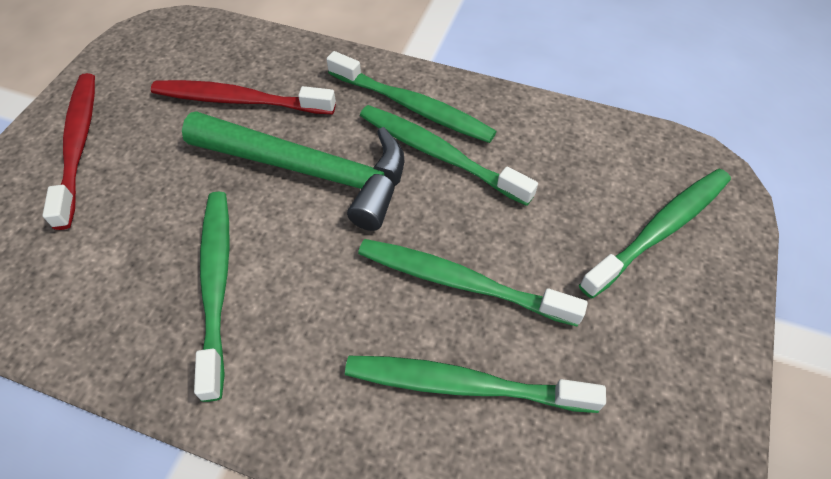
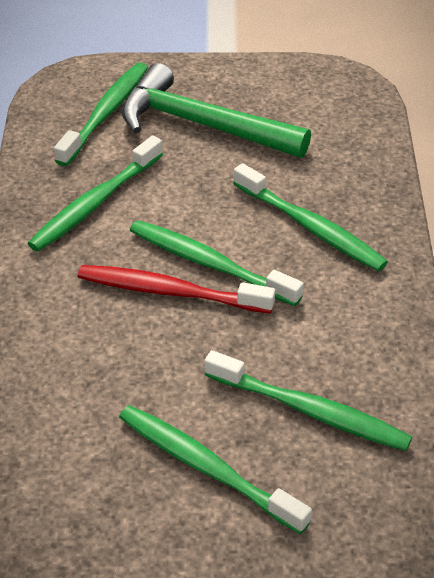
red toothbrush: 2 -> 1

